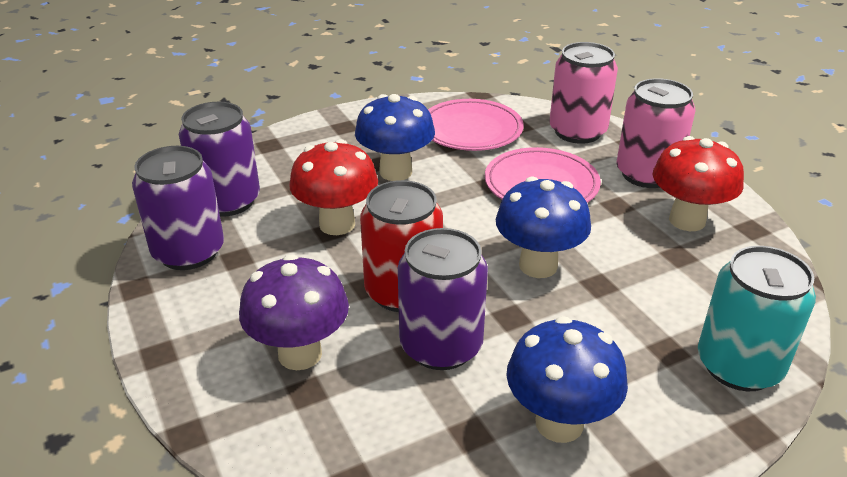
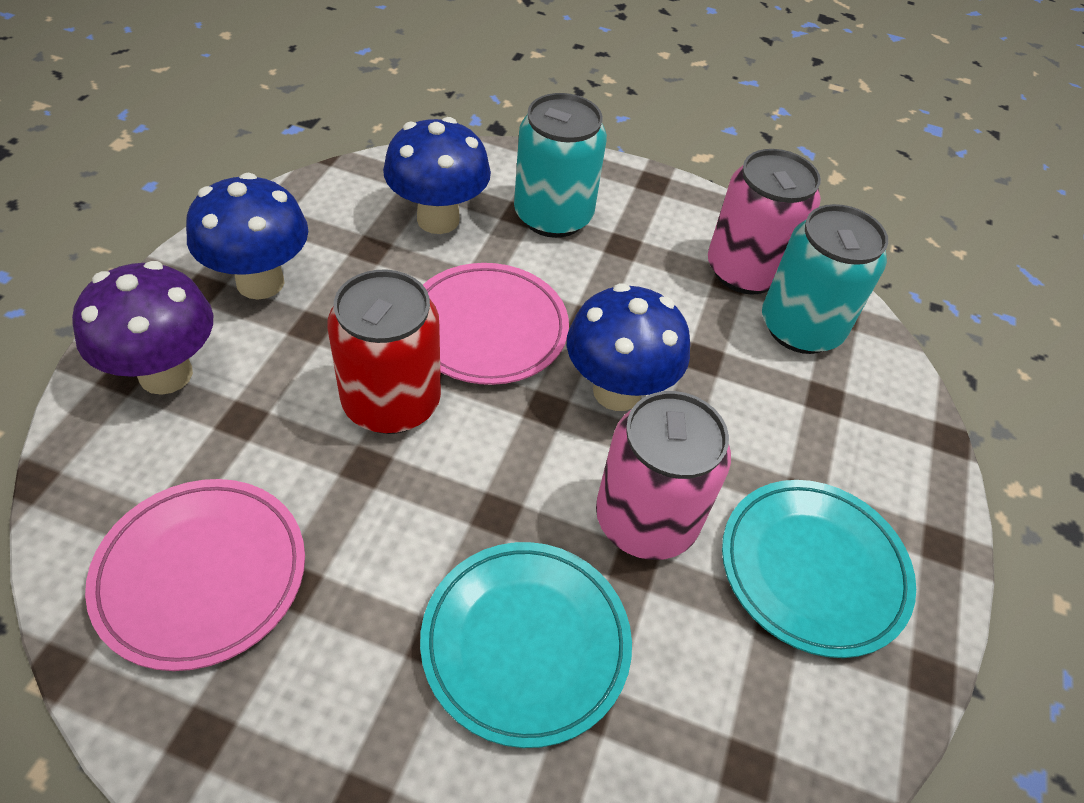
purple can: 3 -> 0
red mushroom: 2 -> 0
turquoise can: 1 -> 2
turquoise plate: 0 -> 2

